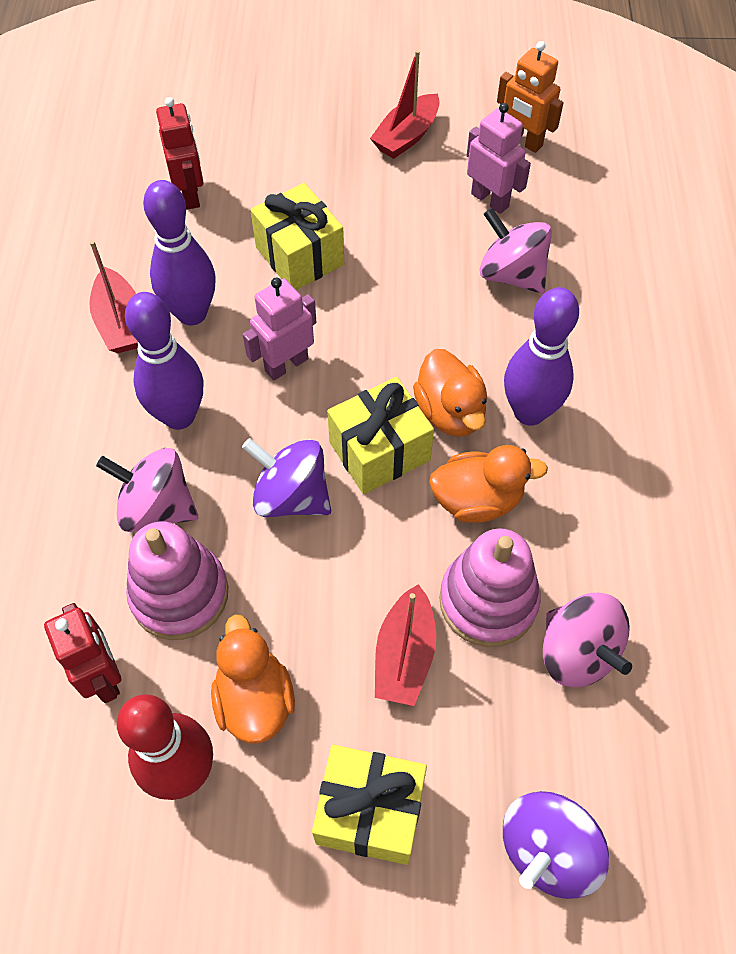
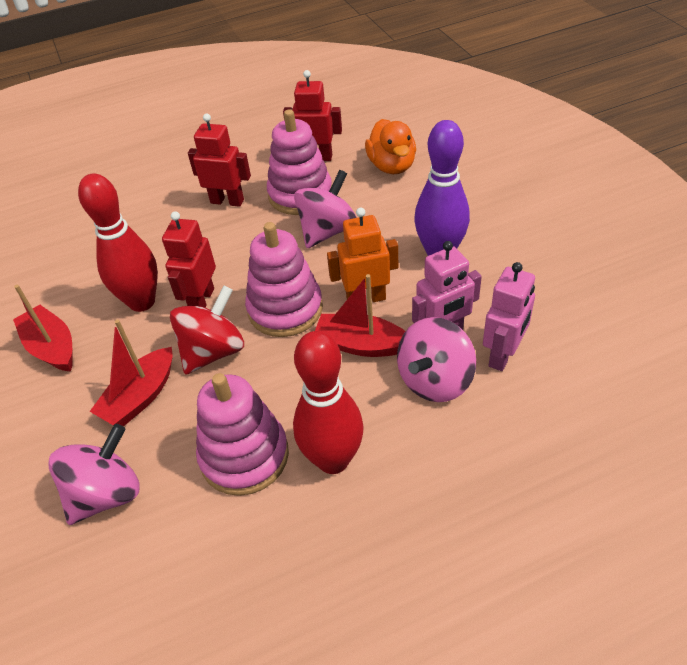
orange duck: 3 -> 1
pink stacking toy: 2 -> 3
purple bowling pin: 3 -> 1
purple spinning top: 2 -> 0
red bowling pin: 1 -> 2
red robot: 2 -> 3
red spinning top: 0 -> 1
yellow gift: 3 -> 0

